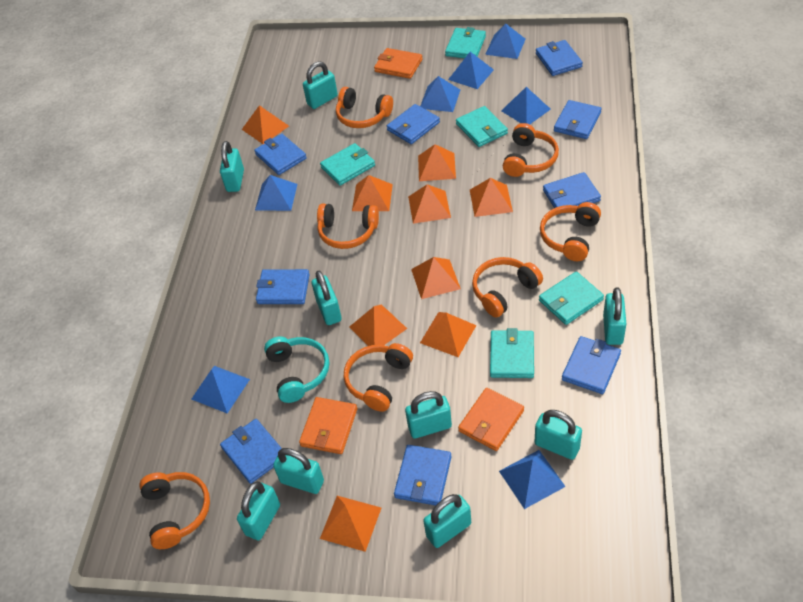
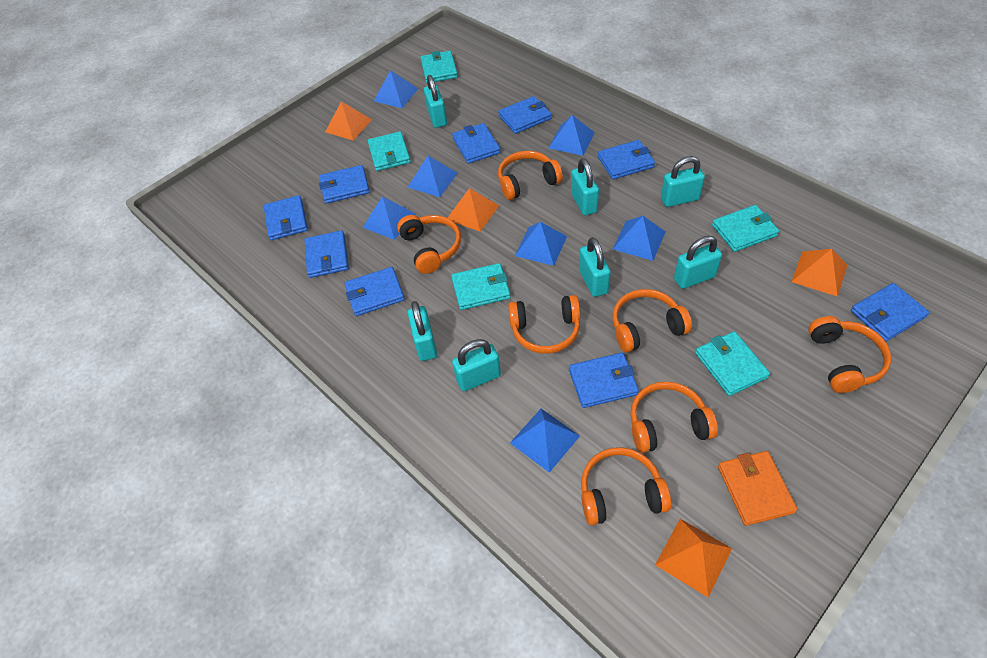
orange pyramid: 9 -> 4
orange wallet: 3 -> 1
turquoise headphones: 1 -> 0
turquoise padlock: 9 -> 7

